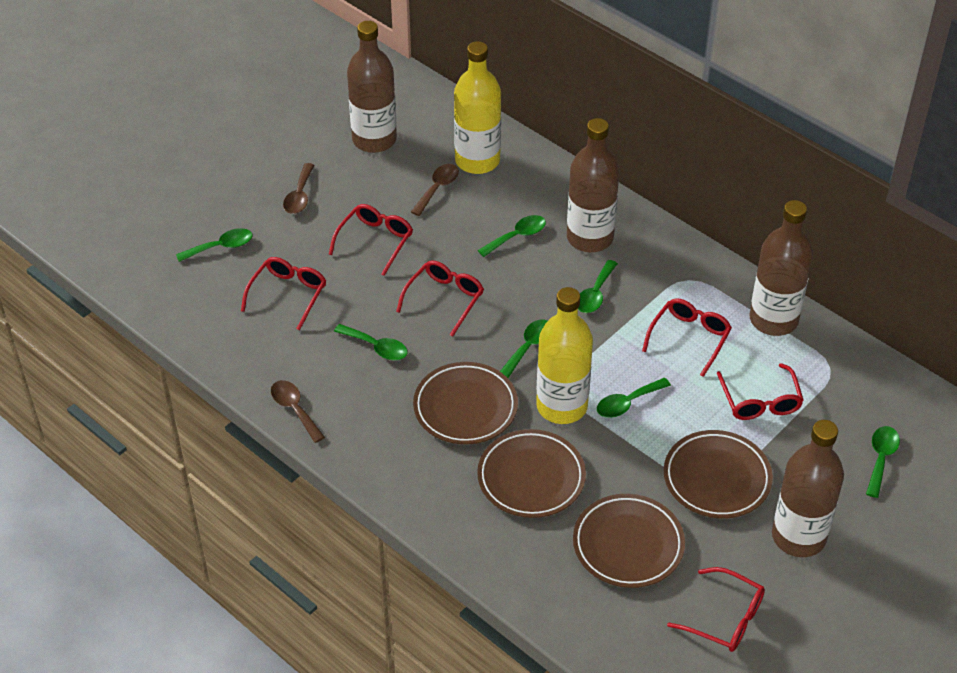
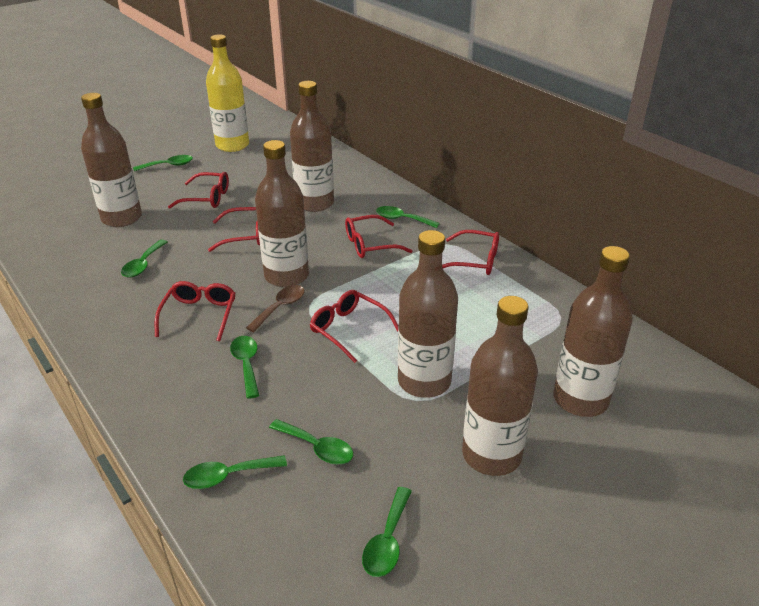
brown bottle: 4 -> 6
brown plate: 4 -> 0
brown spoon: 3 -> 1
yellow bottle: 2 -> 1

